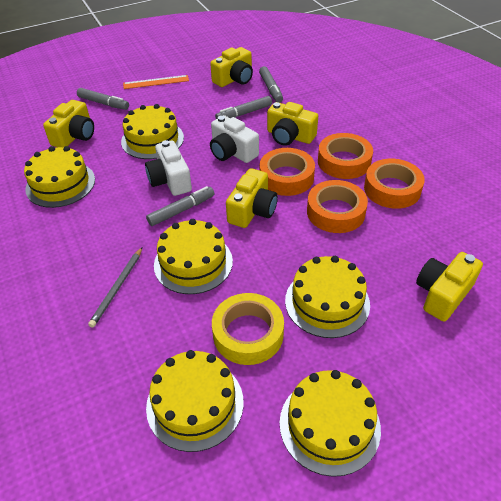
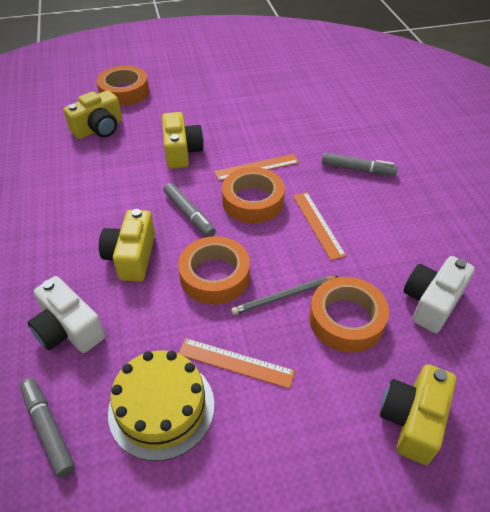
grey marker: 4 -> 3
orange ruler: 1 -> 3
yellow cake: 6 -> 1
yellow camera: 5 -> 4
yellow tape: 1 -> 0

